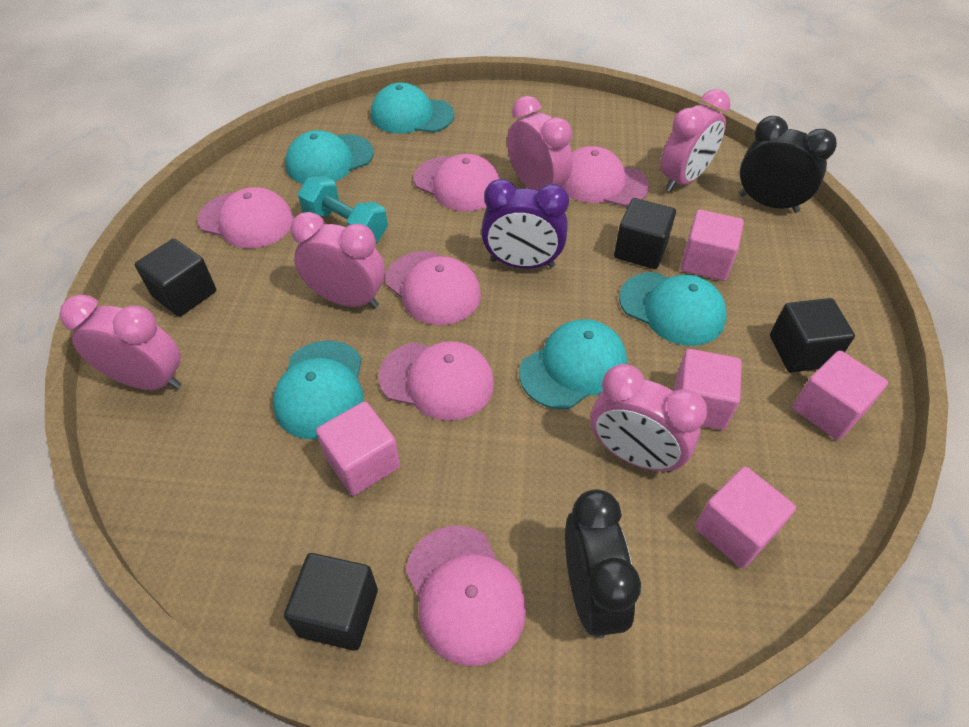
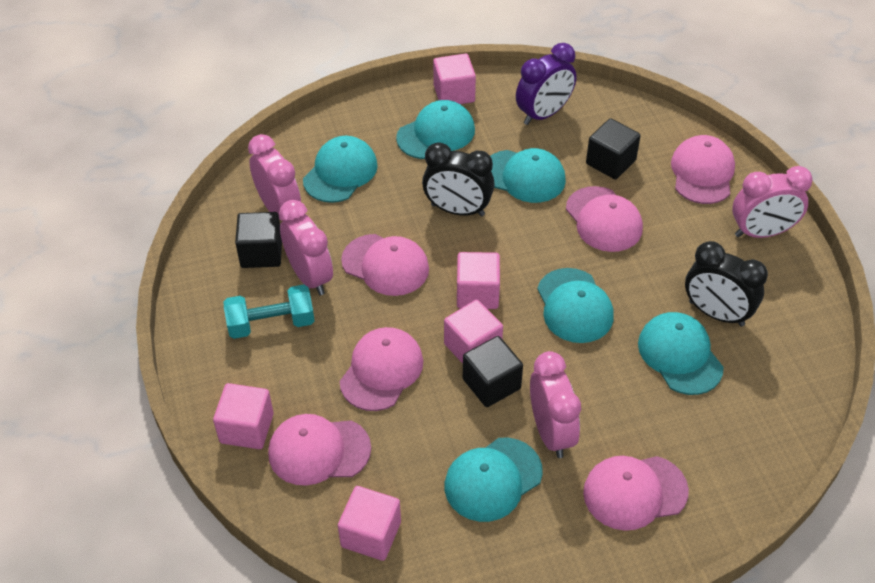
black cube: 4 -> 3
pink clock: 5 -> 4
turquoise cap: 5 -> 6

